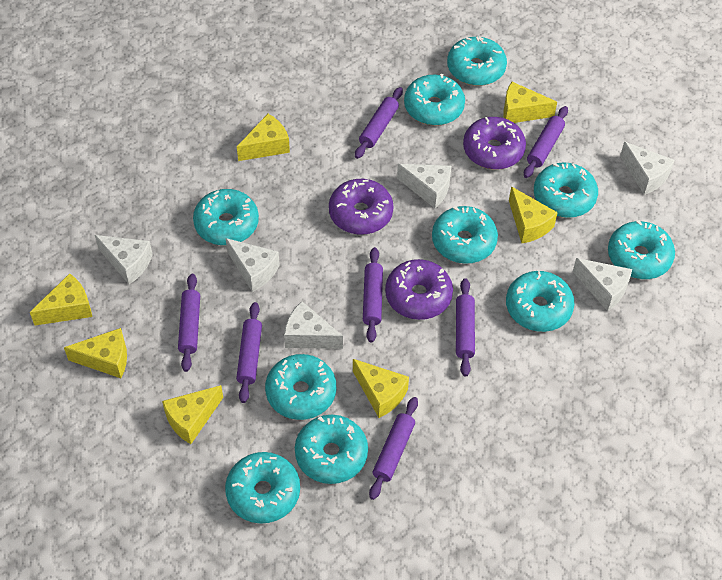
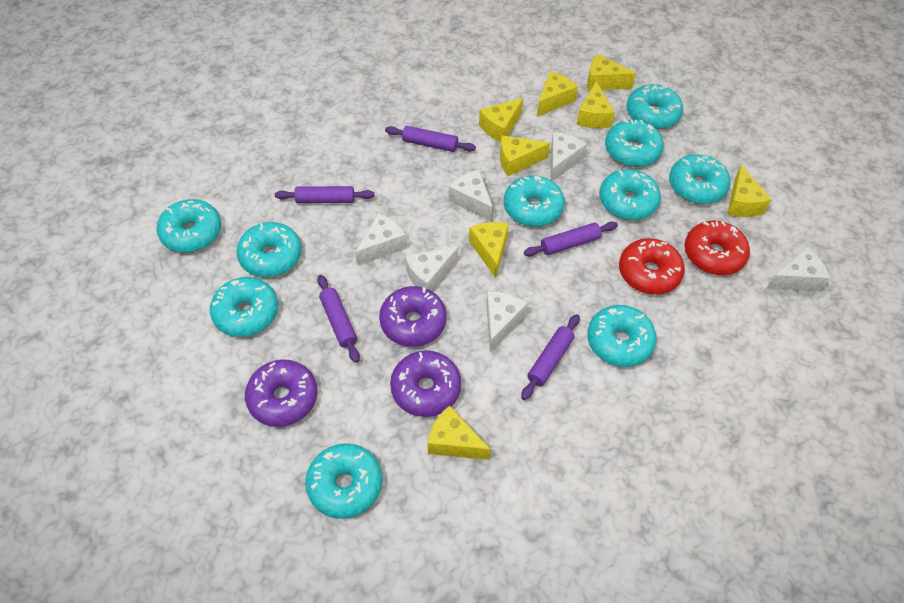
purple rolling pin: 7 -> 5
red donut: 0 -> 2
yellow cheese: 7 -> 8

